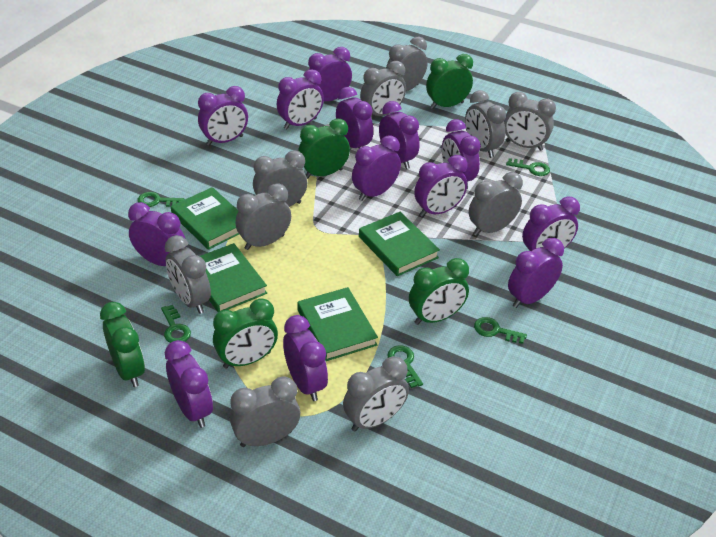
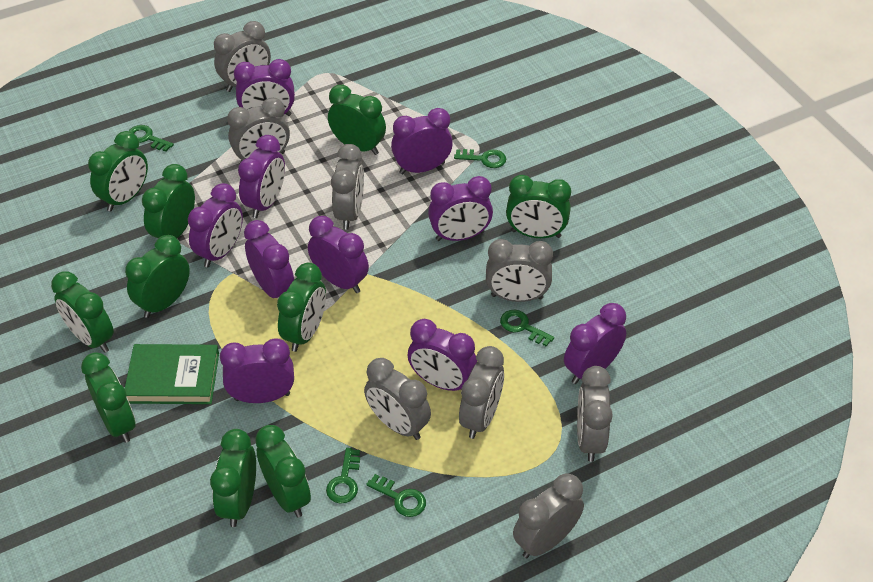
green book: 4 -> 1
green clock: 5 -> 10
grey clock: 10 -> 8
purple clock: 13 -> 10

